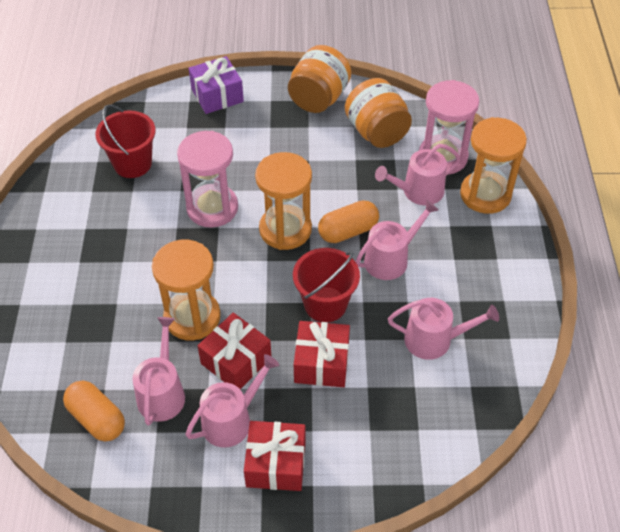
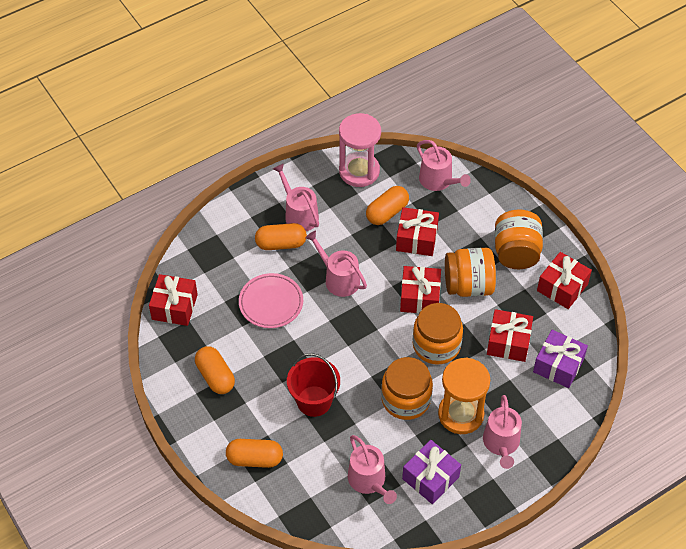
orange capsule: 2 -> 4
orange hourglass: 3 -> 1
orange jar: 2 -> 4
pink hourglass: 2 -> 1
pink plate: 0 -> 1
purple gift: 1 -> 2
red bucket: 2 -> 1
red gift: 3 -> 5

